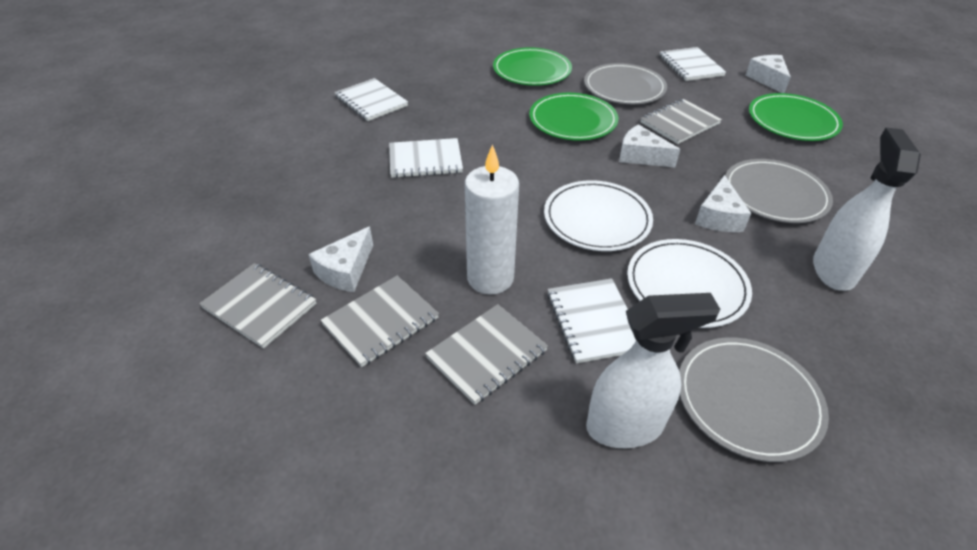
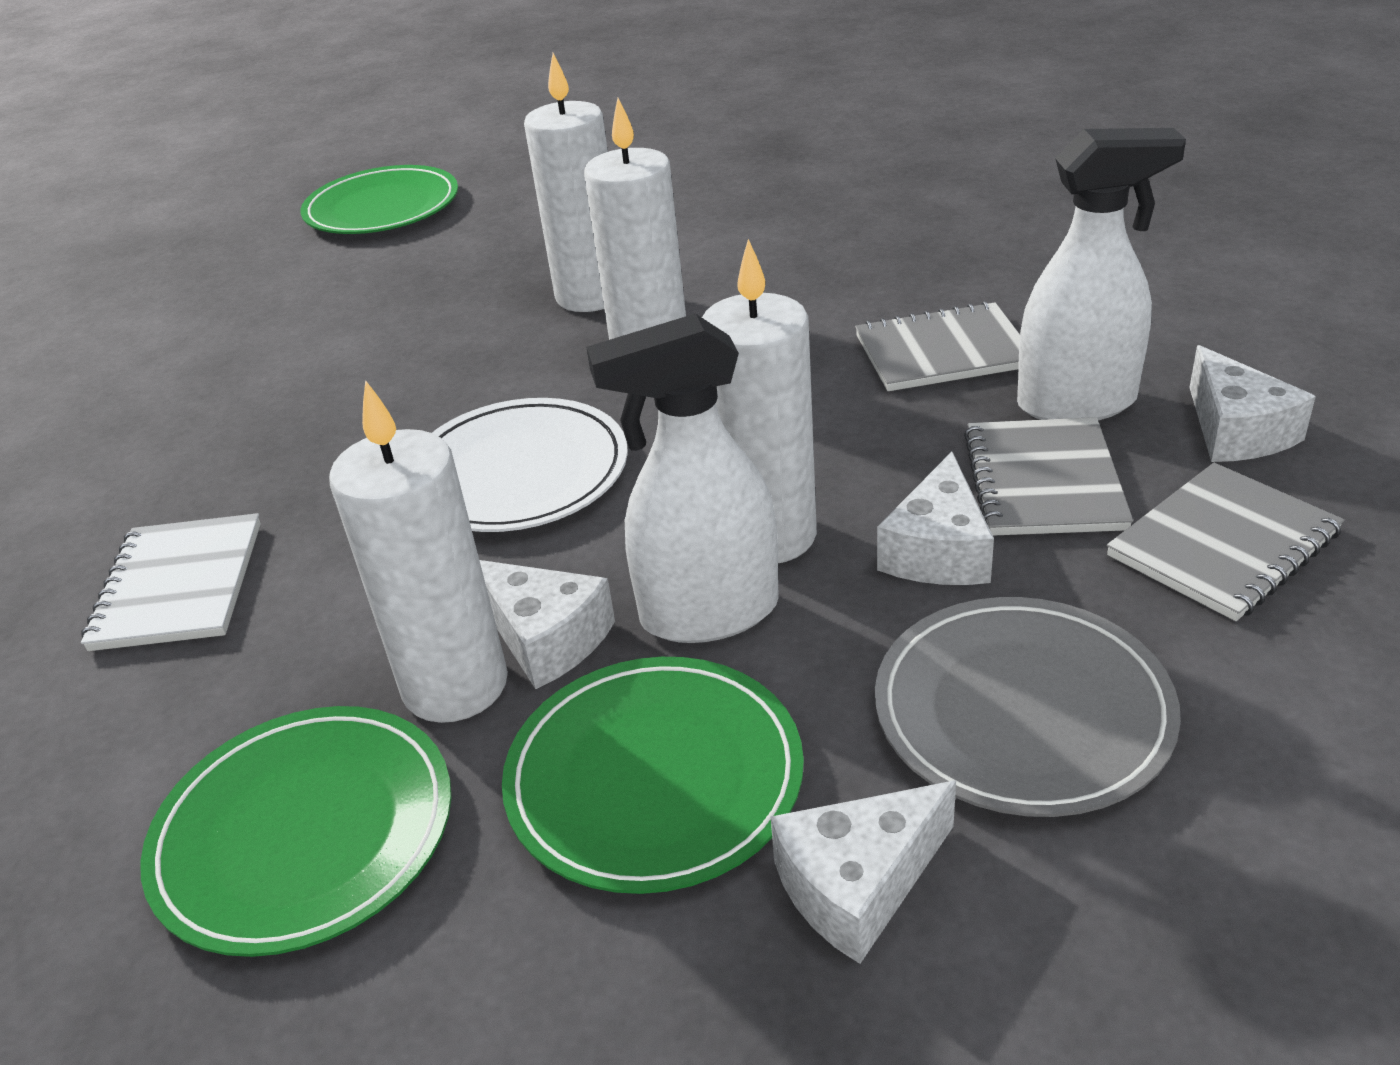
grey notebook: 4 -> 3
grey plate: 3 -> 1
white candle: 1 -> 4
white notebook: 4 -> 1
white plate: 2 -> 1

